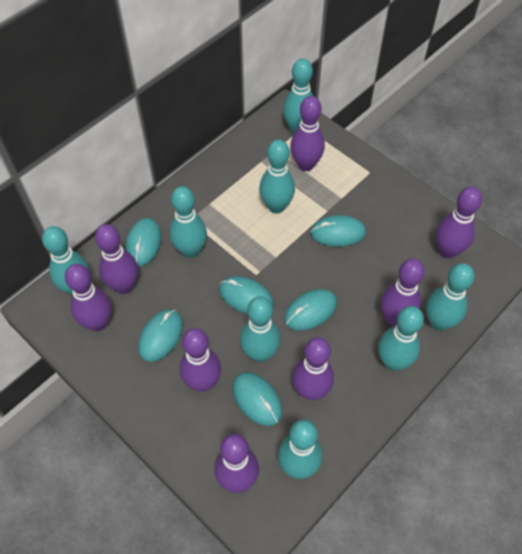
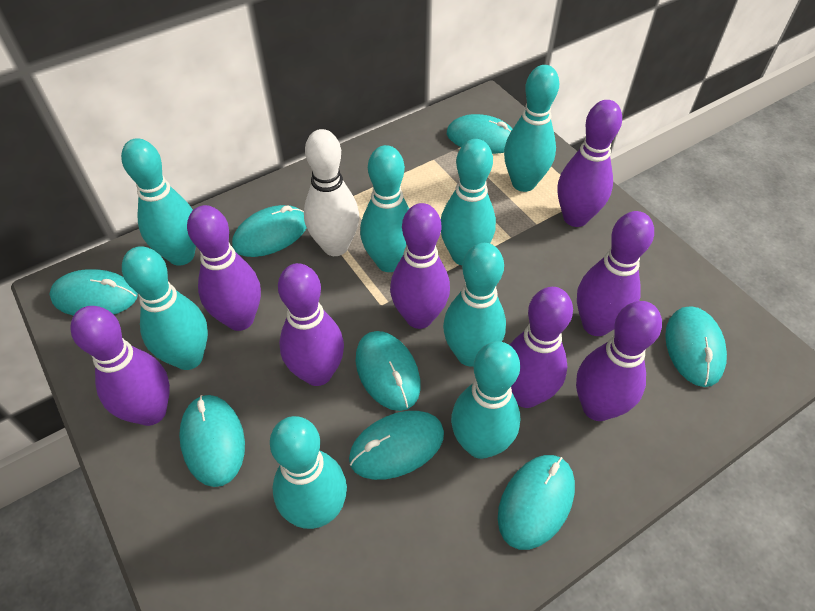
turquoise mouse: 6 -> 8
white bowling pin: 0 -> 1

